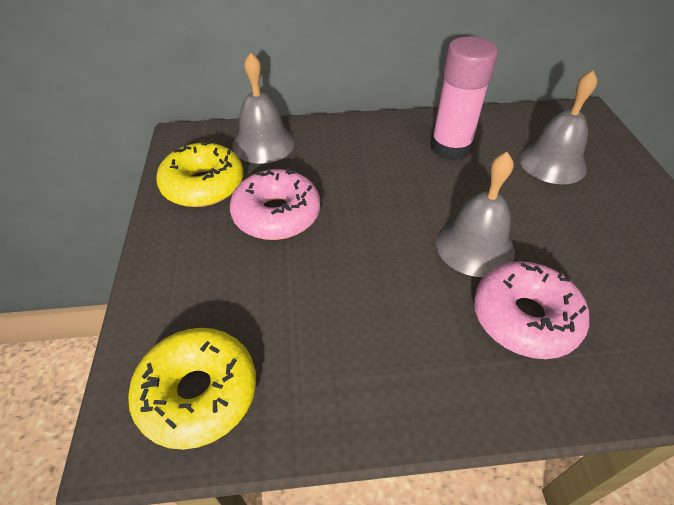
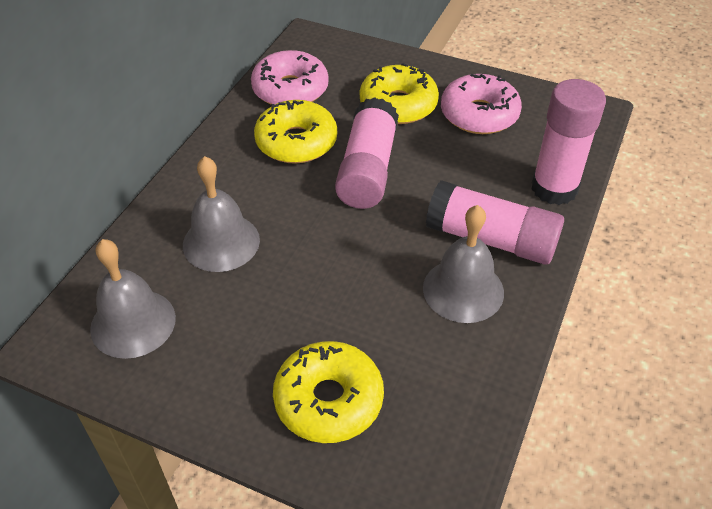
pink glue stick: 1 -> 3
yellow donut: 2 -> 3

